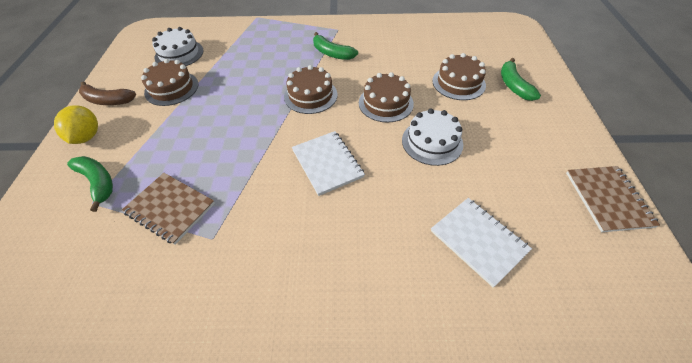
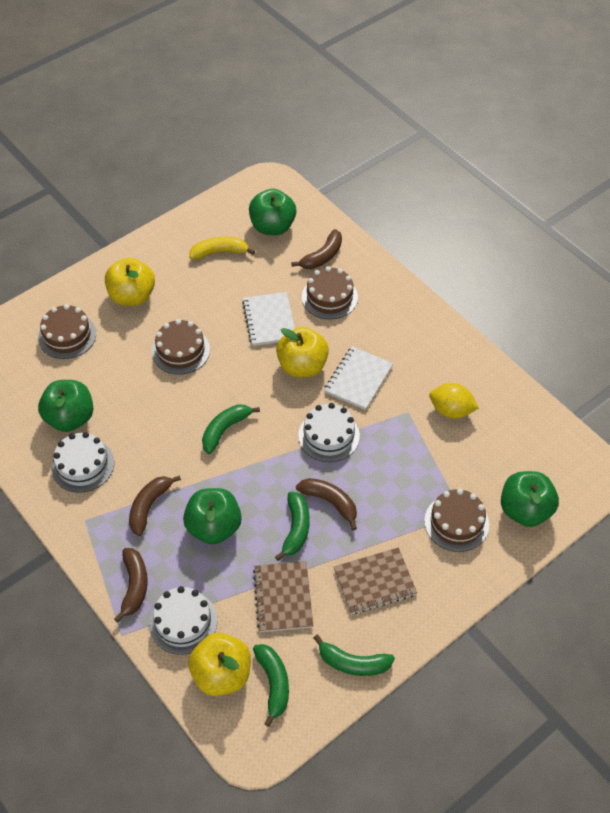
brown banana: 1 -> 4
green apple: 0 -> 4
green banana: 3 -> 4
white cake: 2 -> 3
yellow apple: 0 -> 3
yellow banana: 0 -> 1

